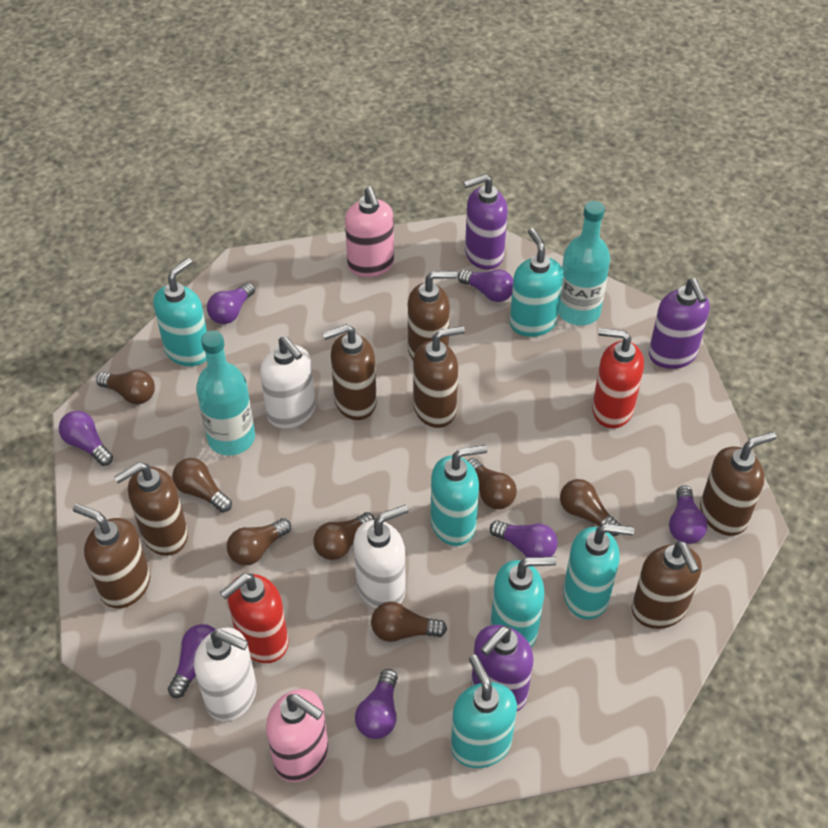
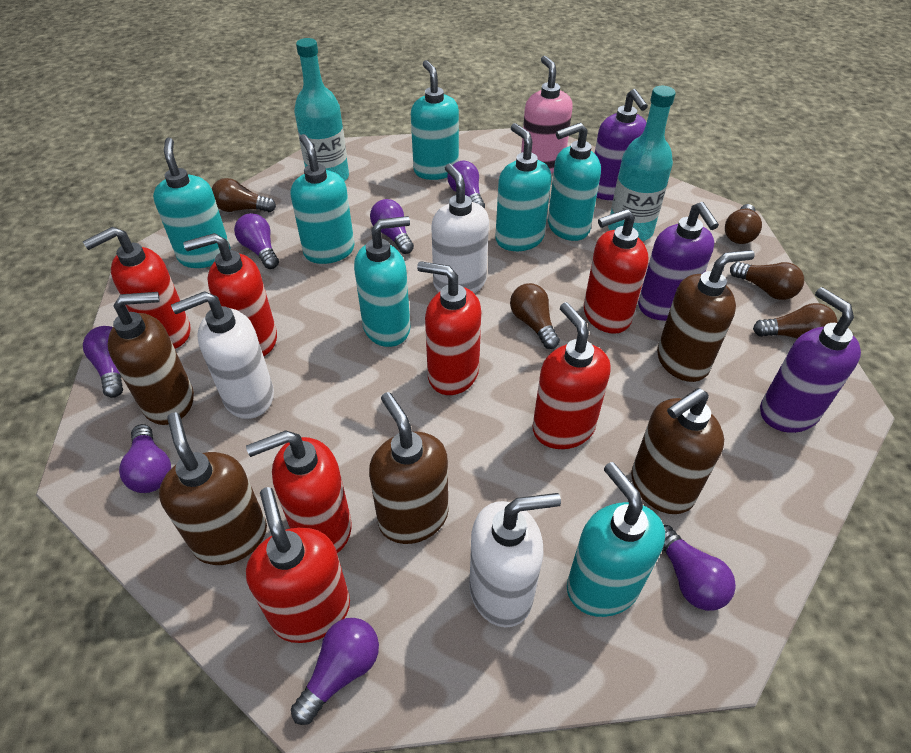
brown light bulb: 7 -> 5
brown soap dispenser: 7 -> 5
pink soap dispenser: 2 -> 1
red soap dispenser: 2 -> 7
turquoise soap dispenser: 6 -> 7

